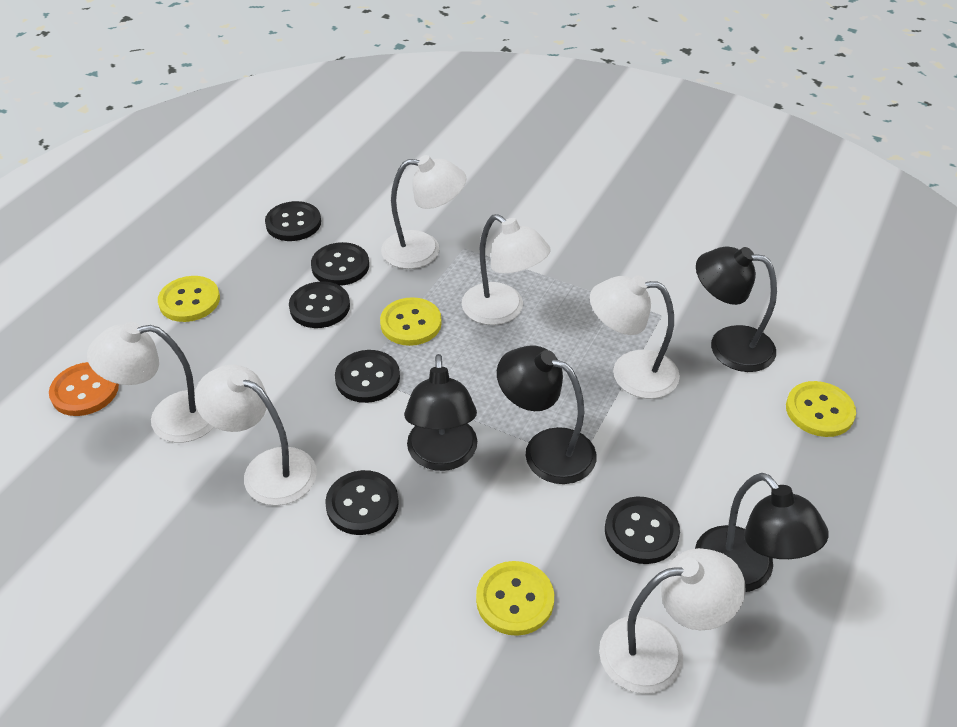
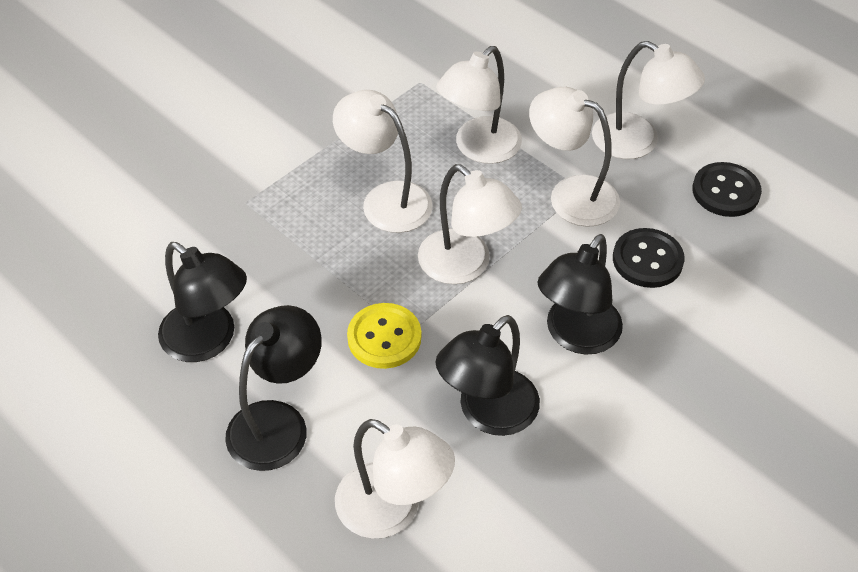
black button: 6 -> 2
orange button: 1 -> 0
yellow button: 4 -> 1

